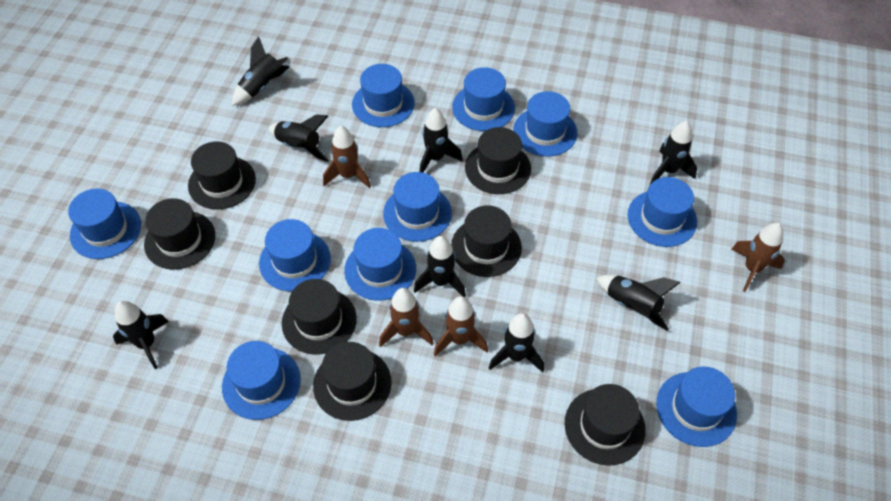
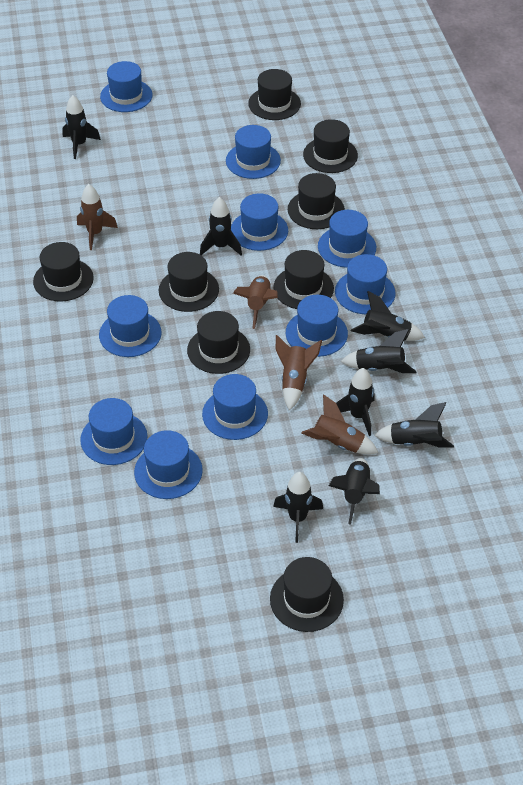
black hat: 7 -> 8

